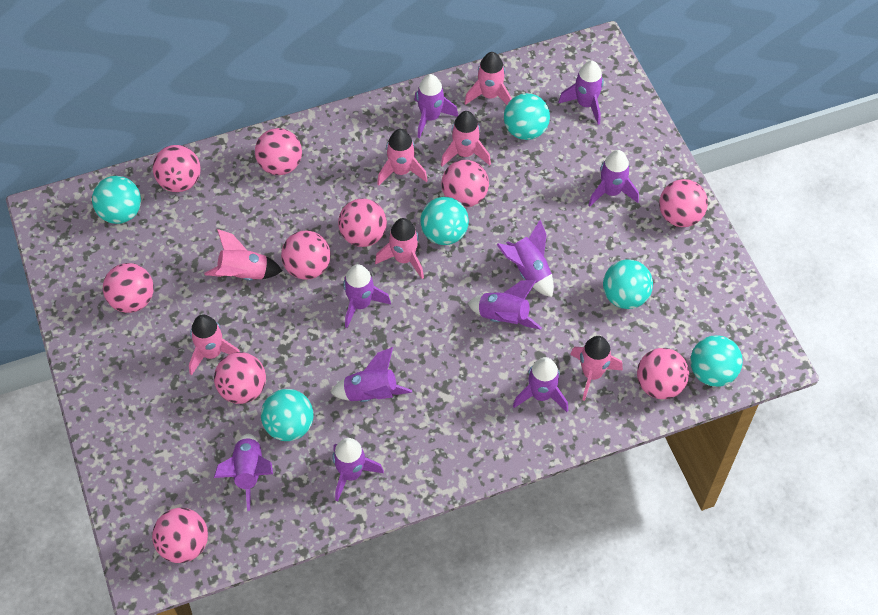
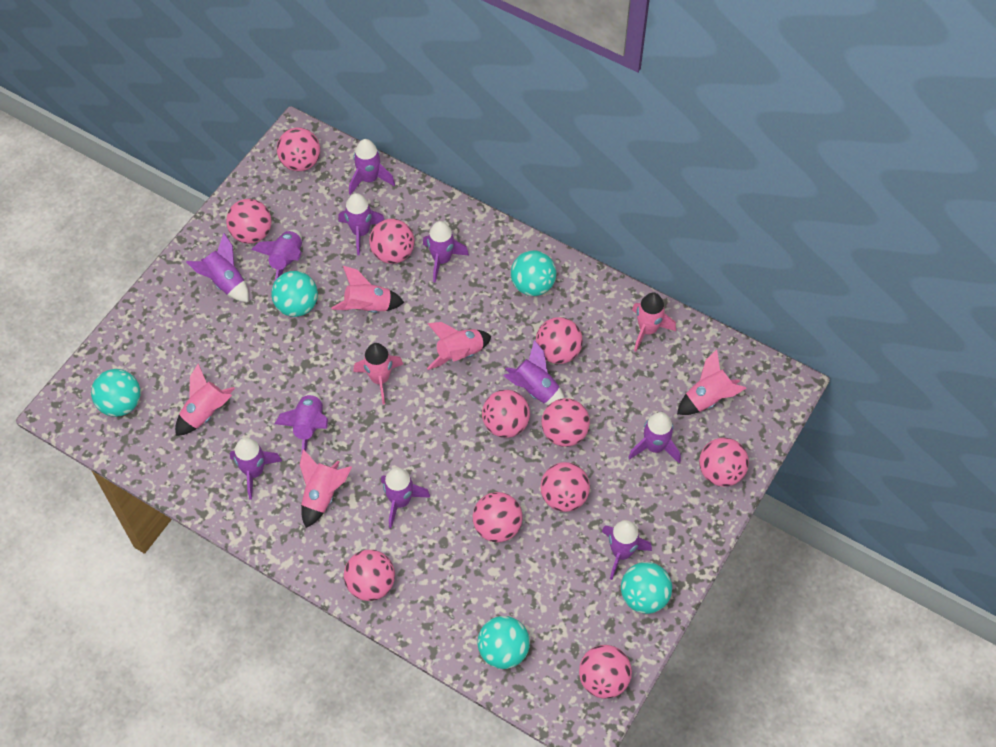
pink ball: 10 -> 11
purple rocket: 10 -> 11
turquoise ball: 6 -> 5

